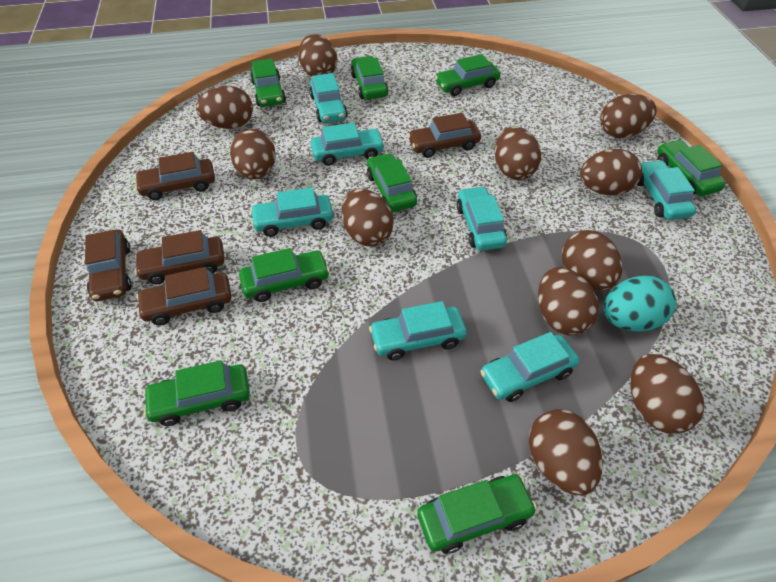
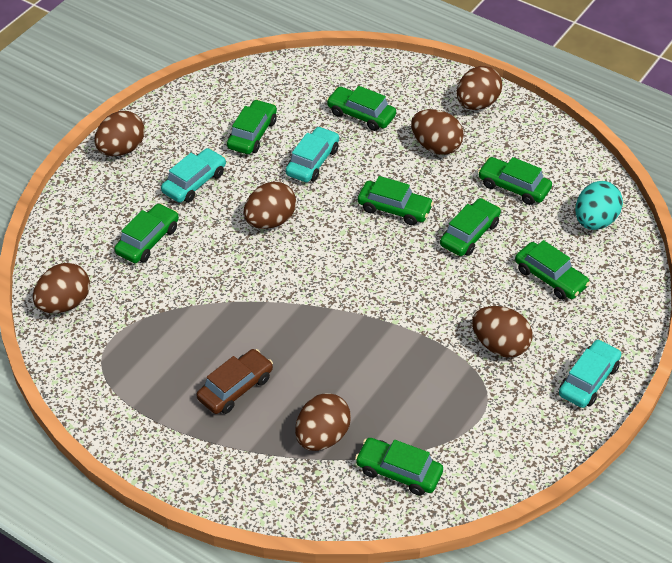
brown car: 5 -> 1
brown egg: 11 -> 7
turquoise car: 7 -> 3

